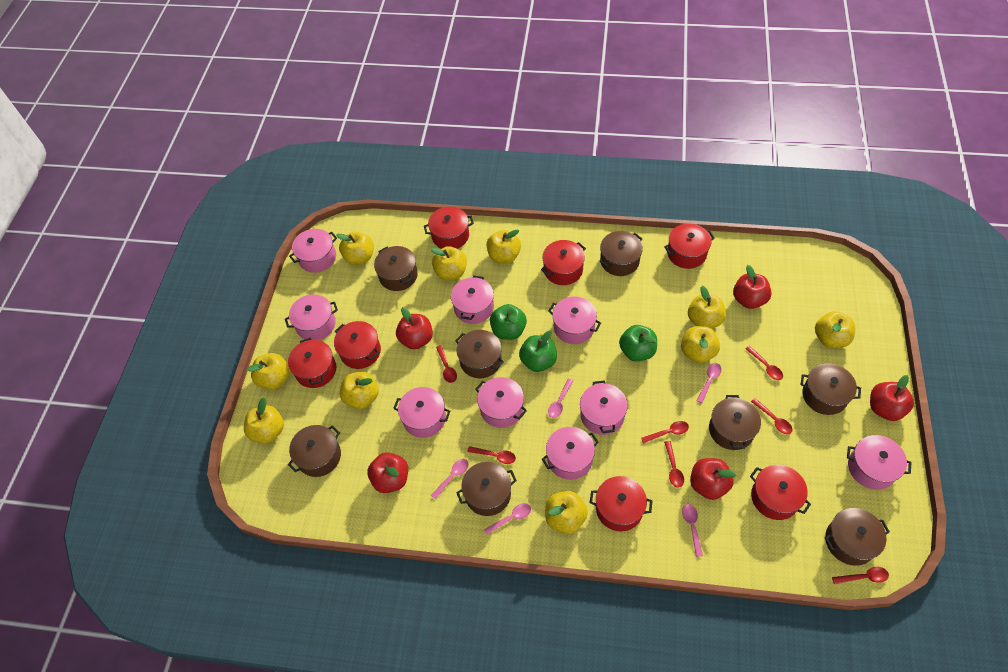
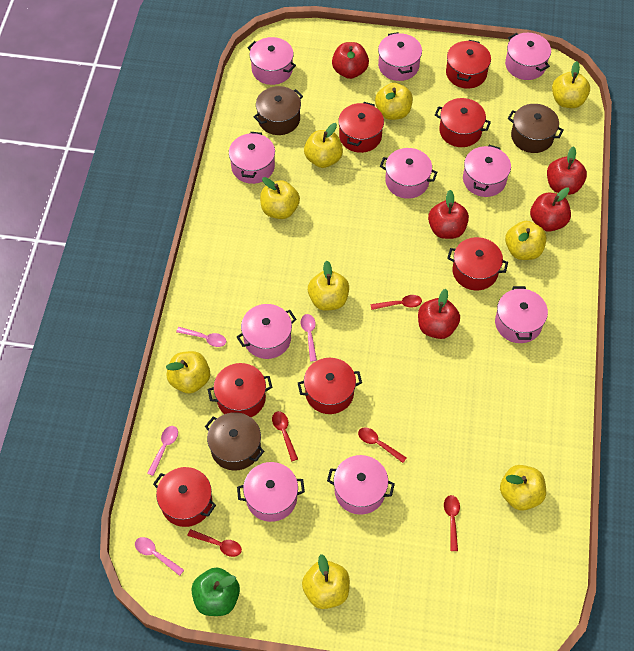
brown pot: 8 -> 3
green apple: 3 -> 1
pink pot: 9 -> 10
pink spoon: 5 -> 4
red spoon: 7 -> 5
yellow apple: 10 -> 9

